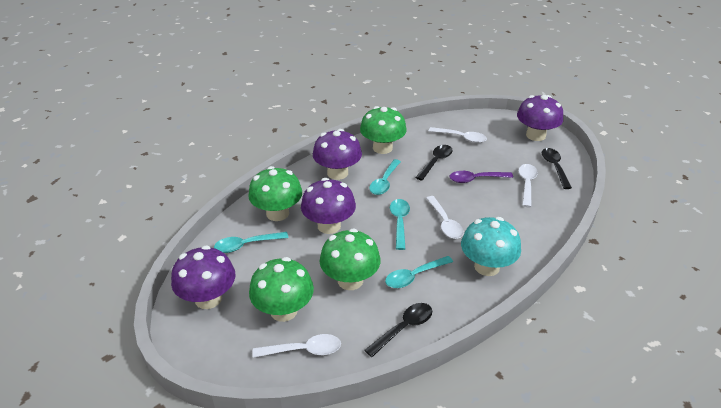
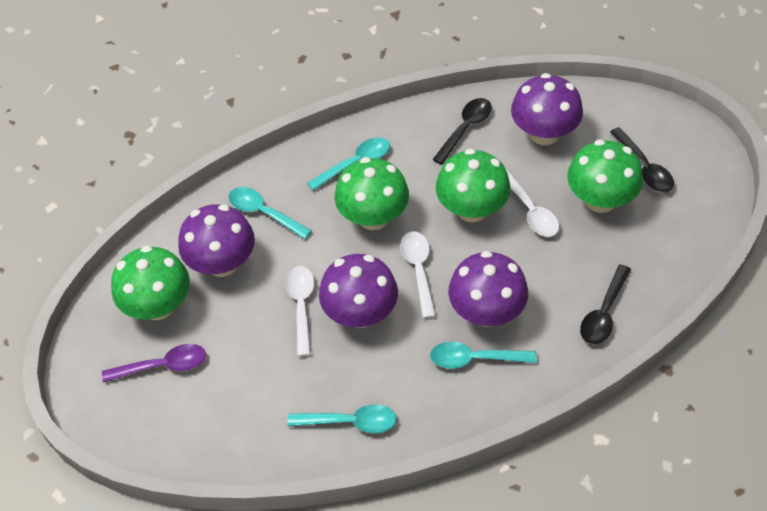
turquoise mushroom: 1 -> 0
white spoon: 4 -> 3

